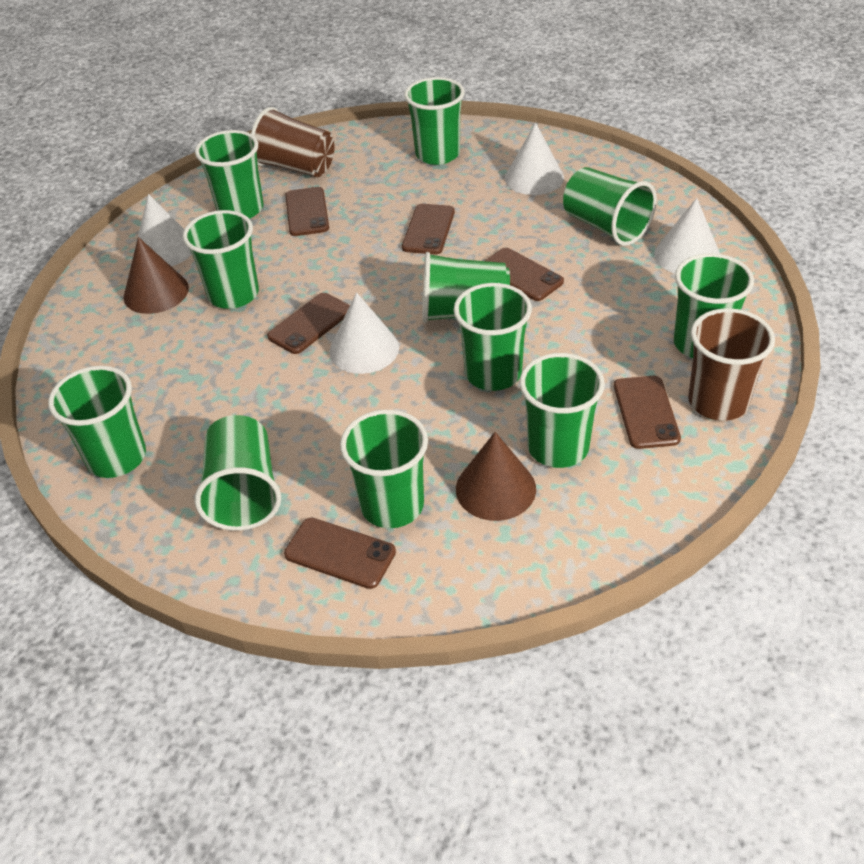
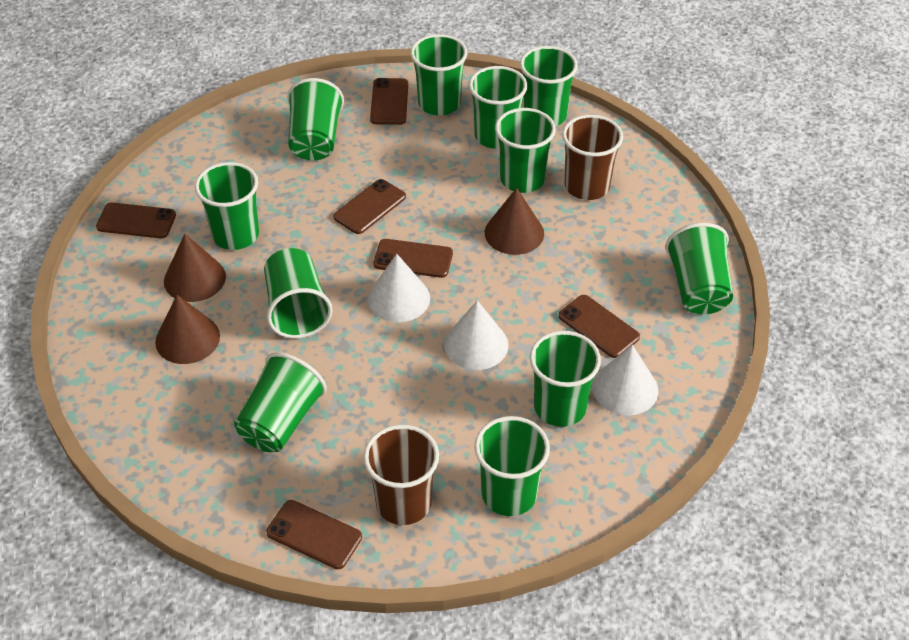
brown cone: 2 -> 3
white cone: 4 -> 3

